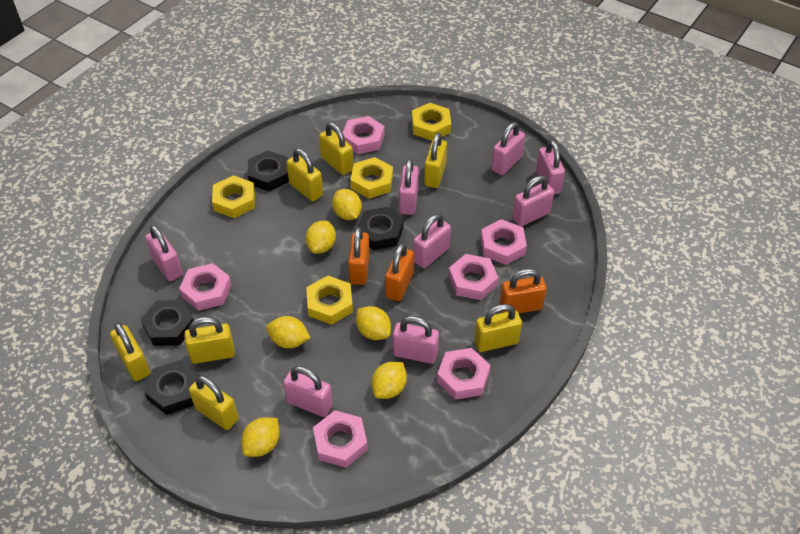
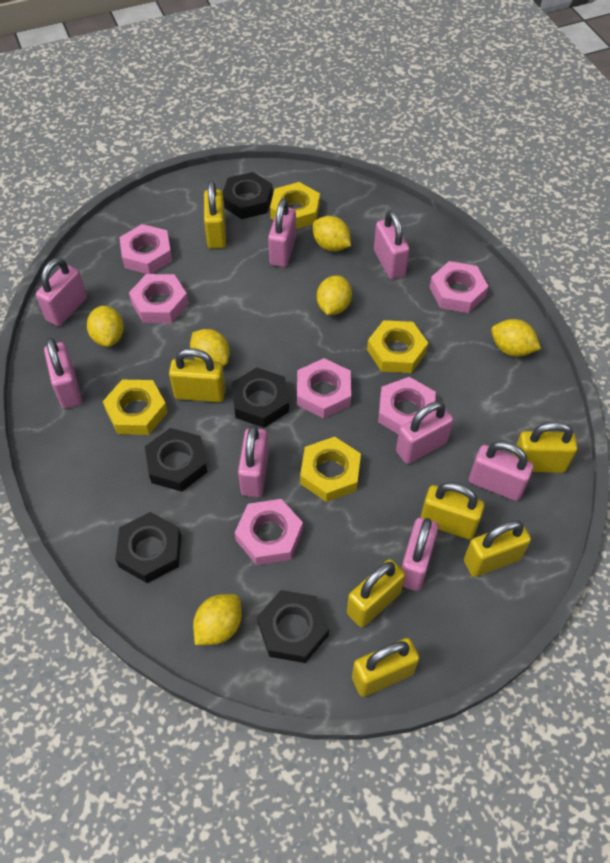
black nut: 4 -> 5
orange padlock: 3 -> 0

